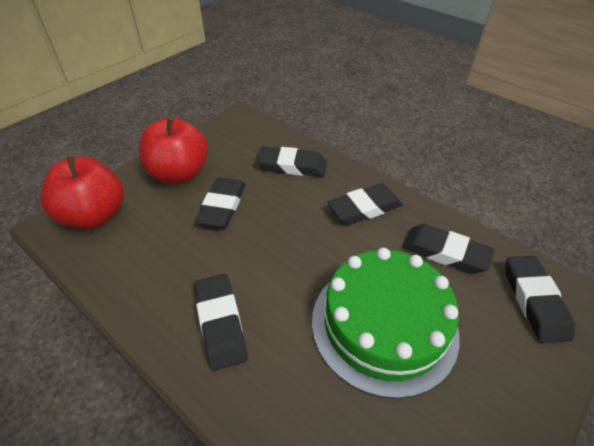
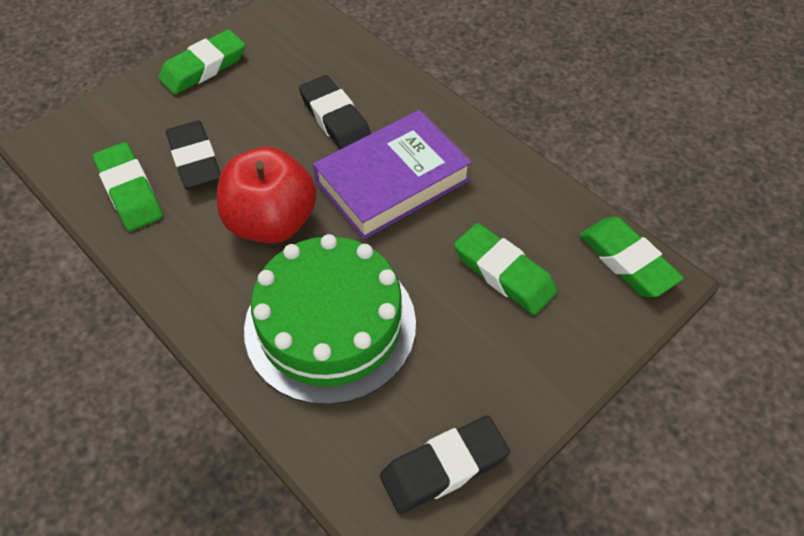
black eraser: 6 -> 3
green eraser: 0 -> 4
purple book: 0 -> 1
red apple: 2 -> 1

